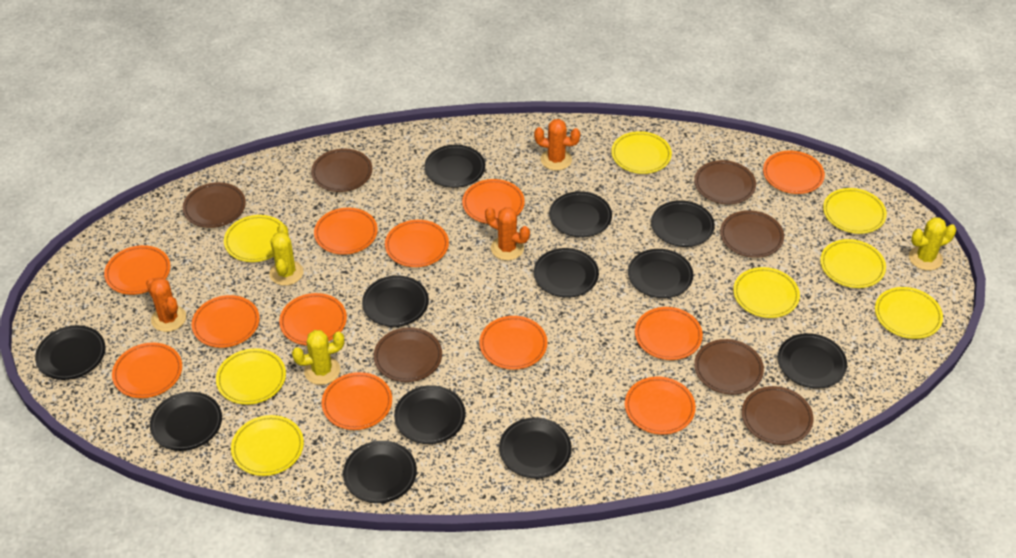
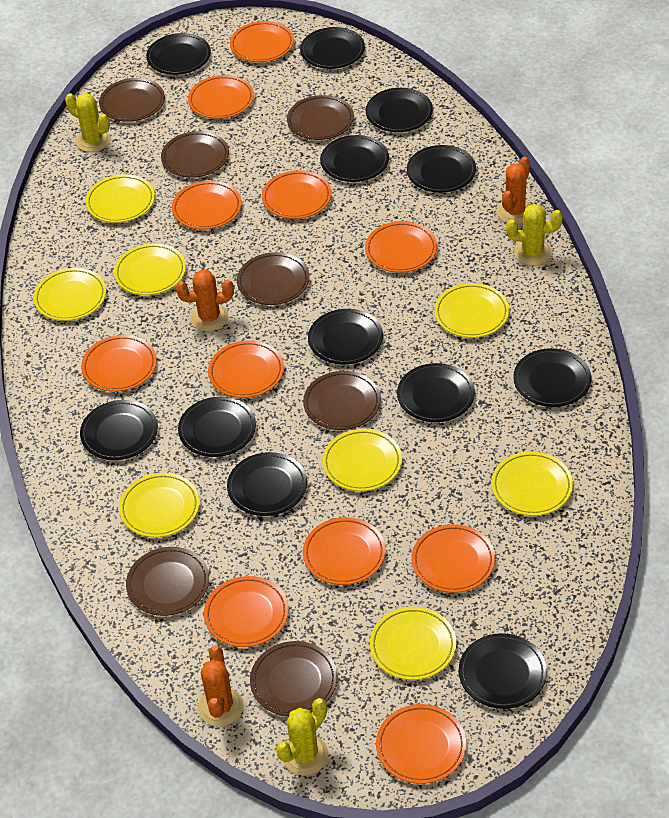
orange plate: 12 -> 11

